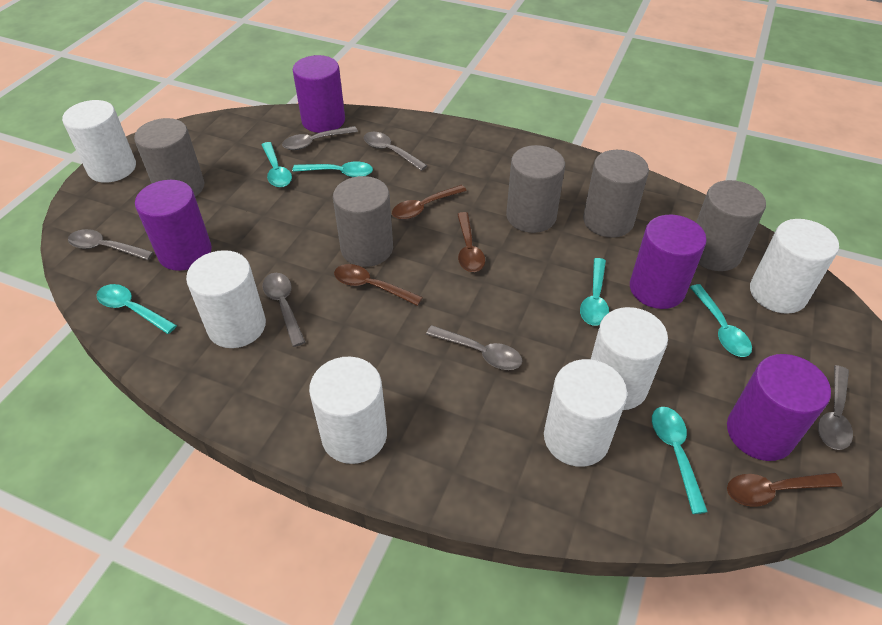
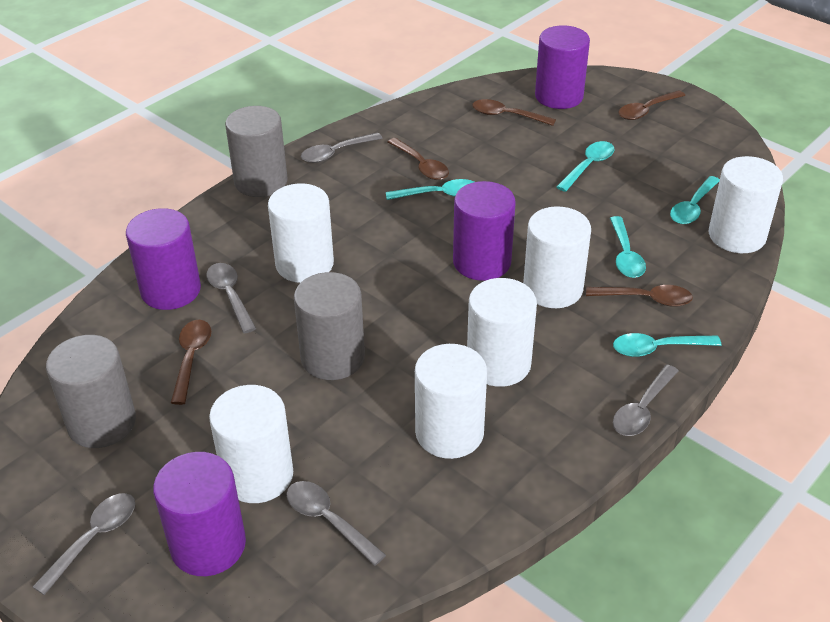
brown spoon: 4 -> 5
grey cylinder: 5 -> 3
grey spoon: 6 -> 5
turquoise spoon: 6 -> 5

